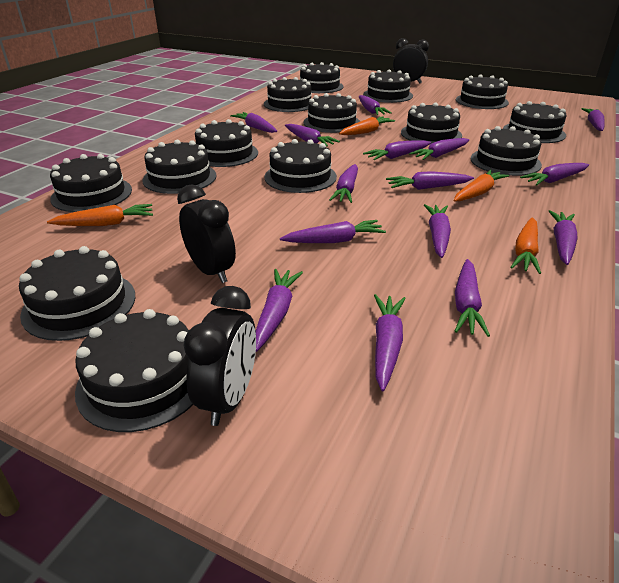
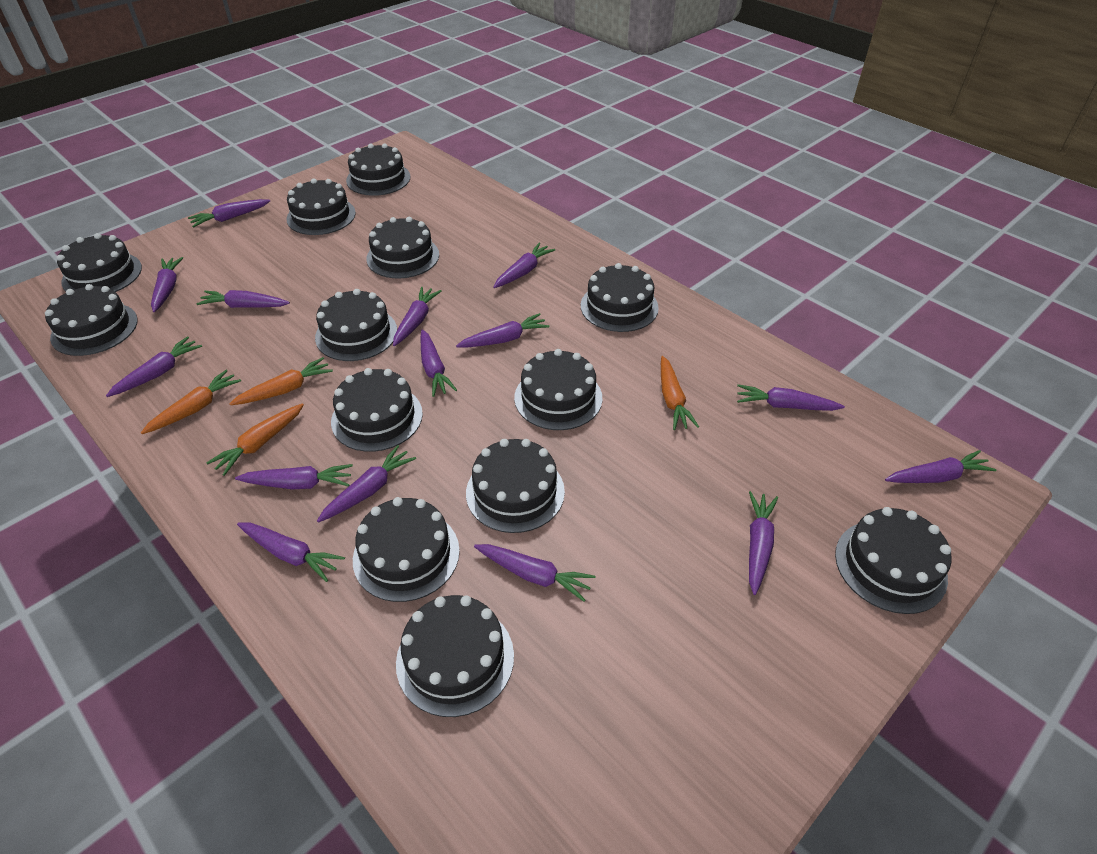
black cake: 14 -> 13
black clock: 3 -> 0

